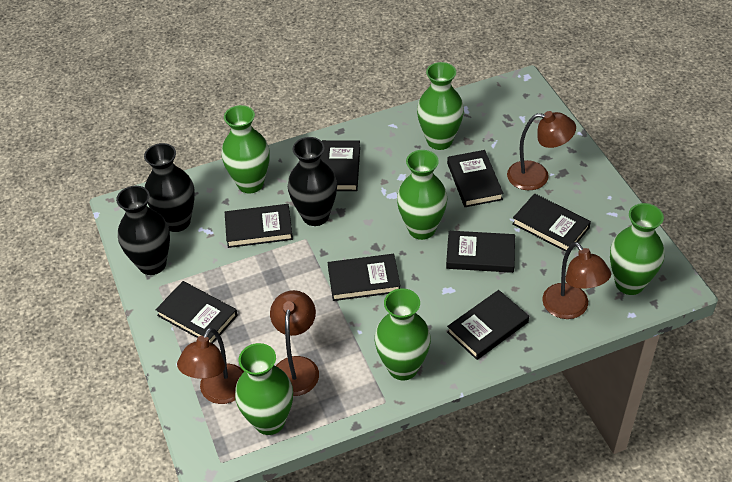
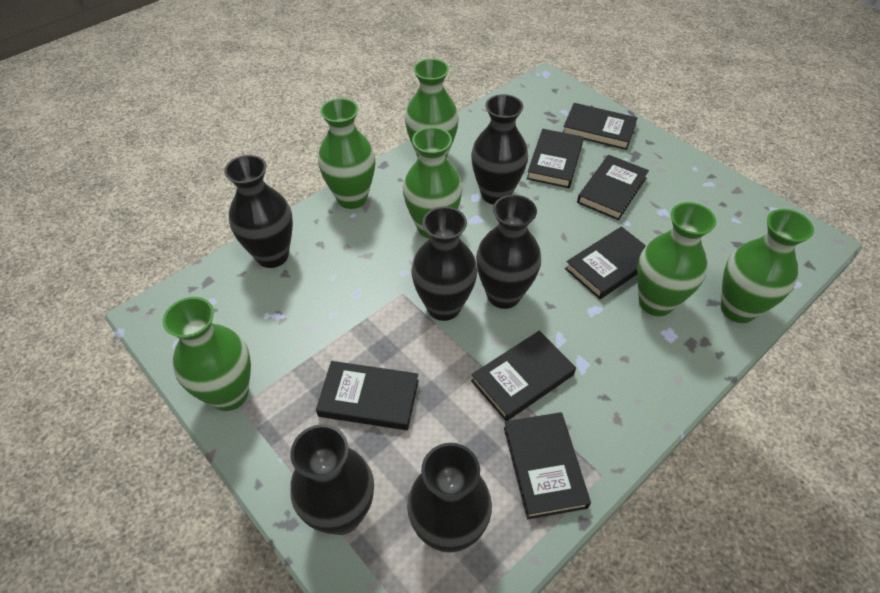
black book: 8 -> 7
black vase: 3 -> 6
brown lamp: 4 -> 0

